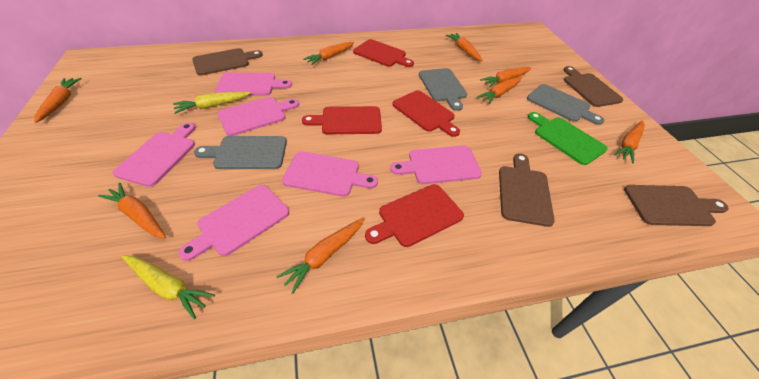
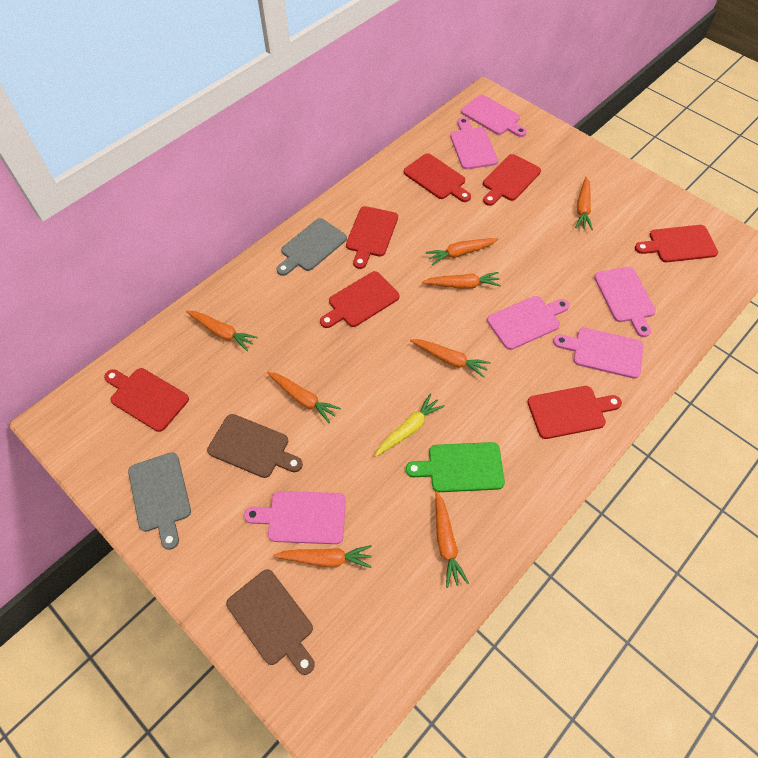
brown cutting board: 4 -> 2
grey cutting board: 3 -> 2
red cutting board: 4 -> 7
yellow carrot: 2 -> 1

